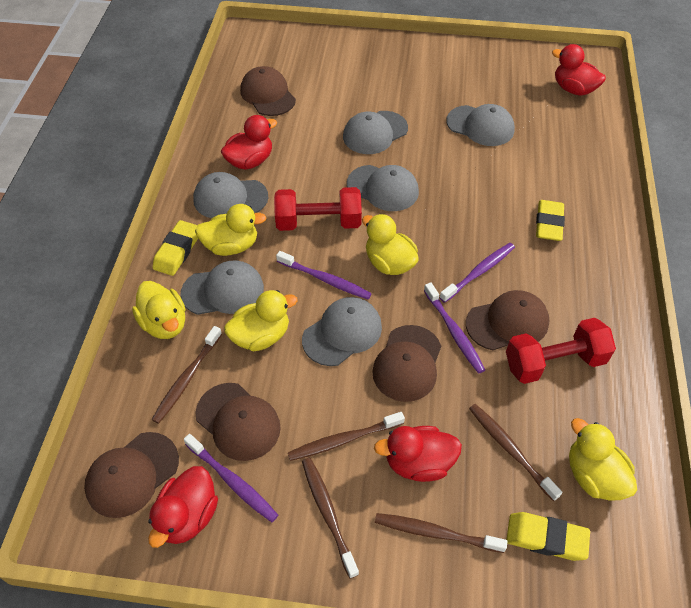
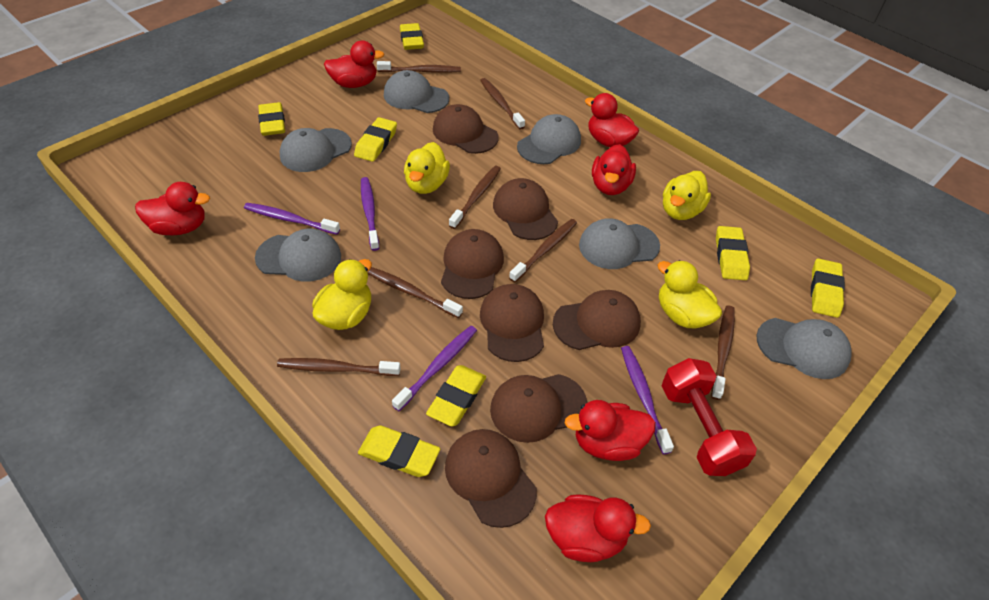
brown cap: 5 -> 7
brown toothbrush: 5 -> 7
red duck: 4 -> 6
red dumbbell: 2 -> 1
yellow duck: 5 -> 4
yellow eraser: 3 -> 7

